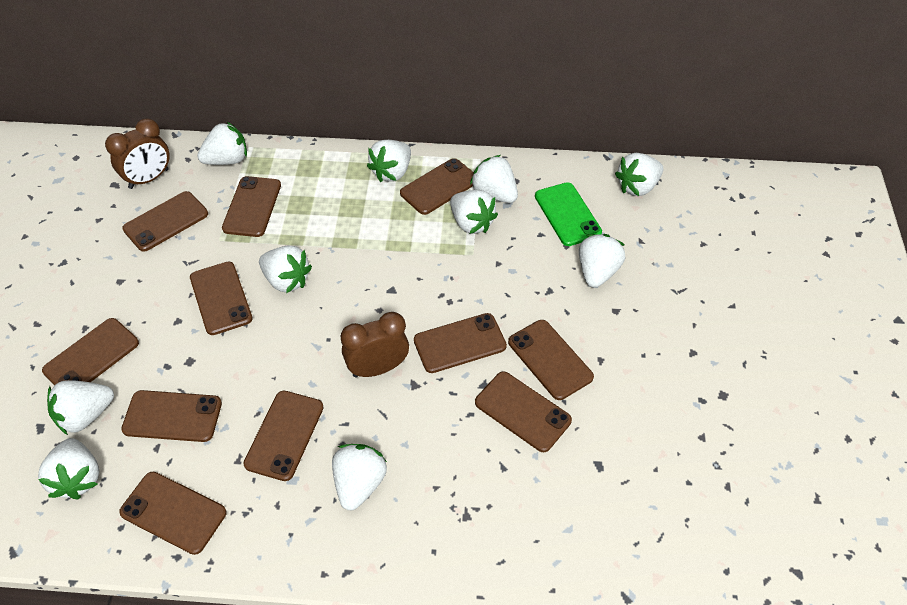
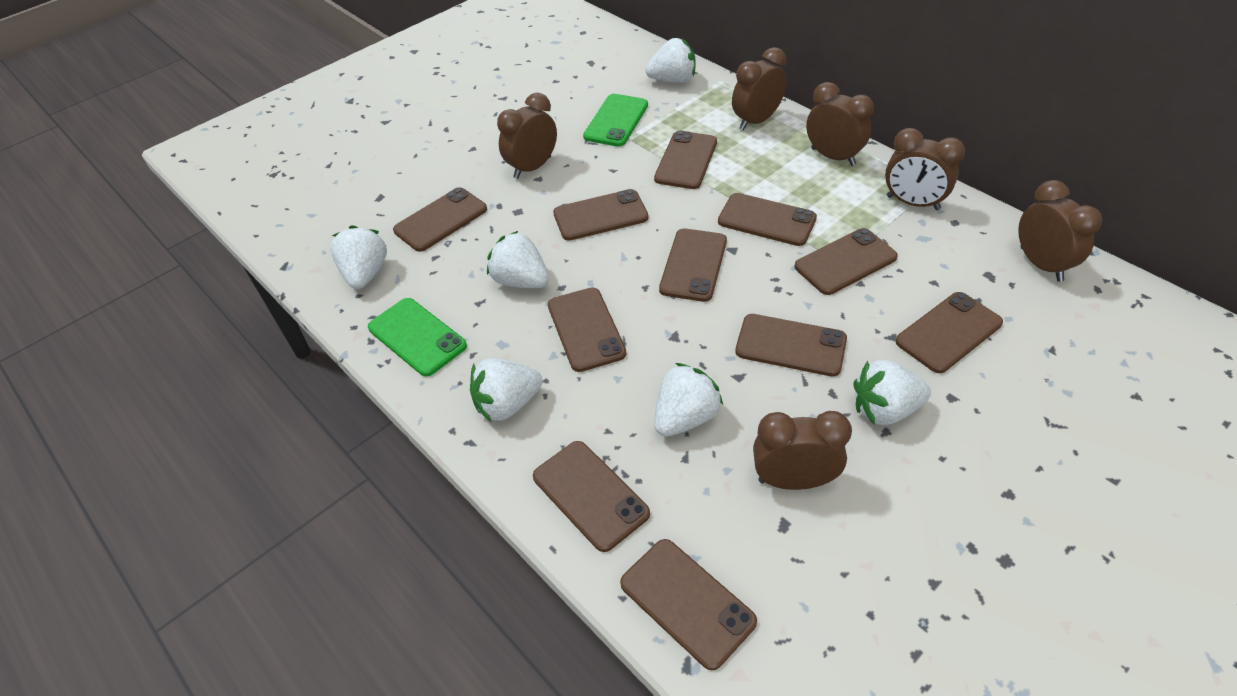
brown clock: 2 -> 6
green phone: 1 -> 2
white strawberry: 10 -> 6

